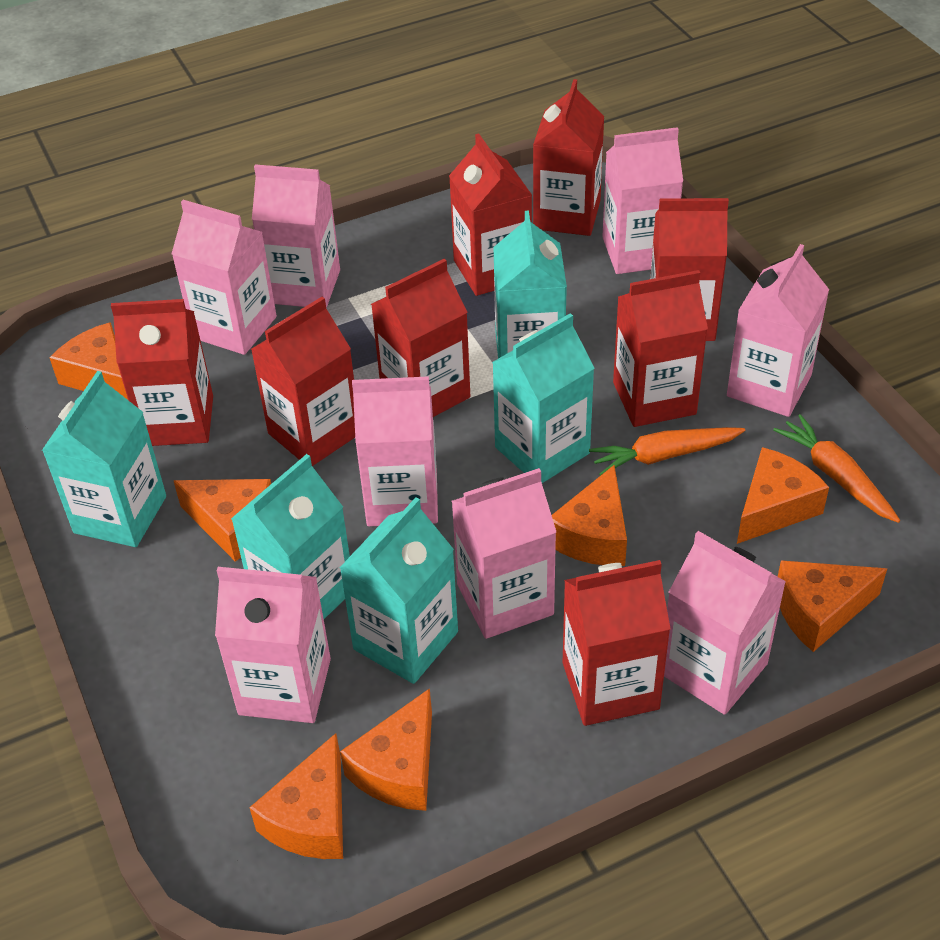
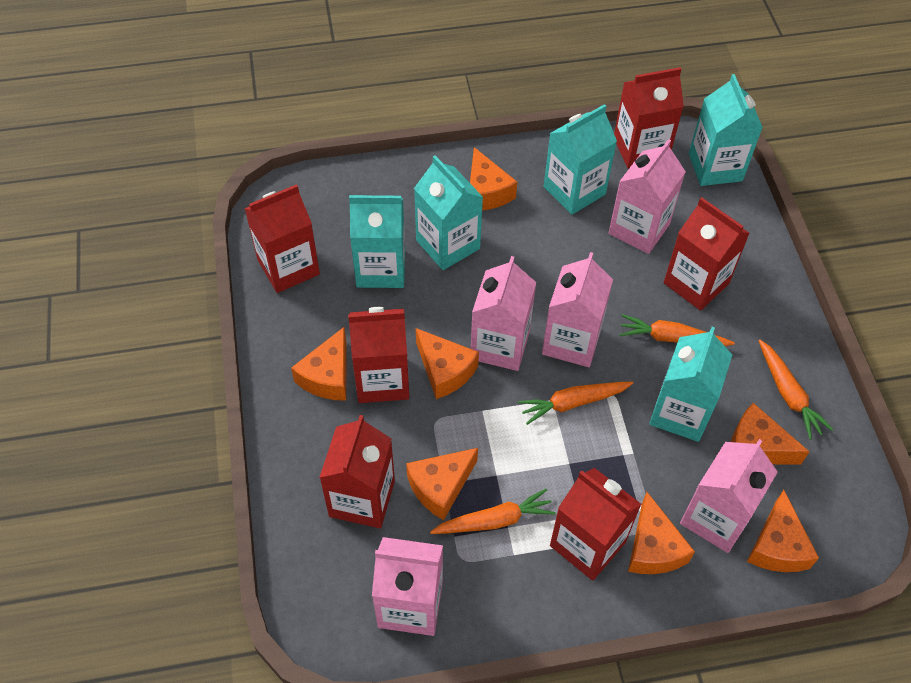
orange carrot: 2 -> 4
pink carton: 8 -> 5
red carton: 8 -> 6

